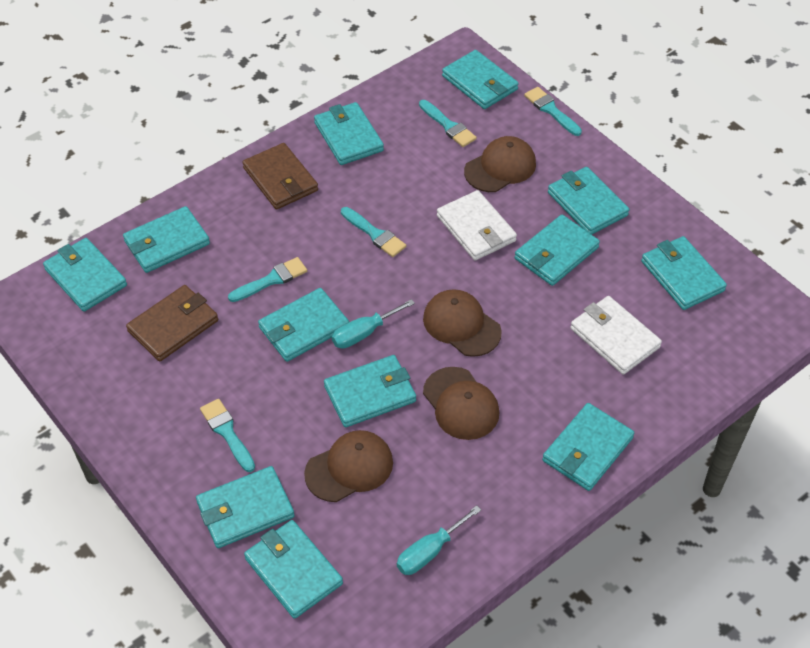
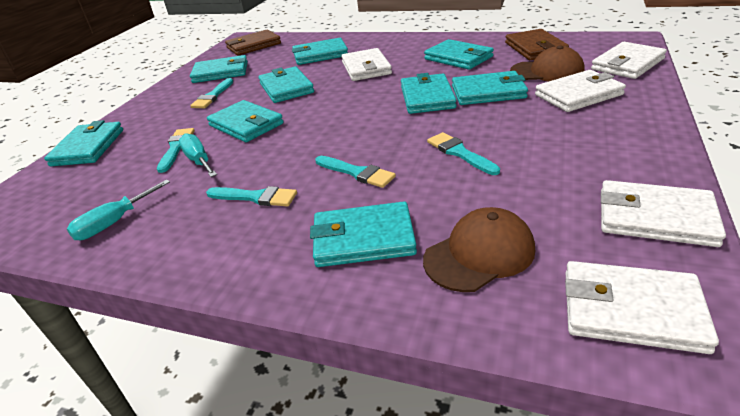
brown cap: 4 -> 2
turquoise wallet: 12 -> 9
white wallet: 2 -> 5

